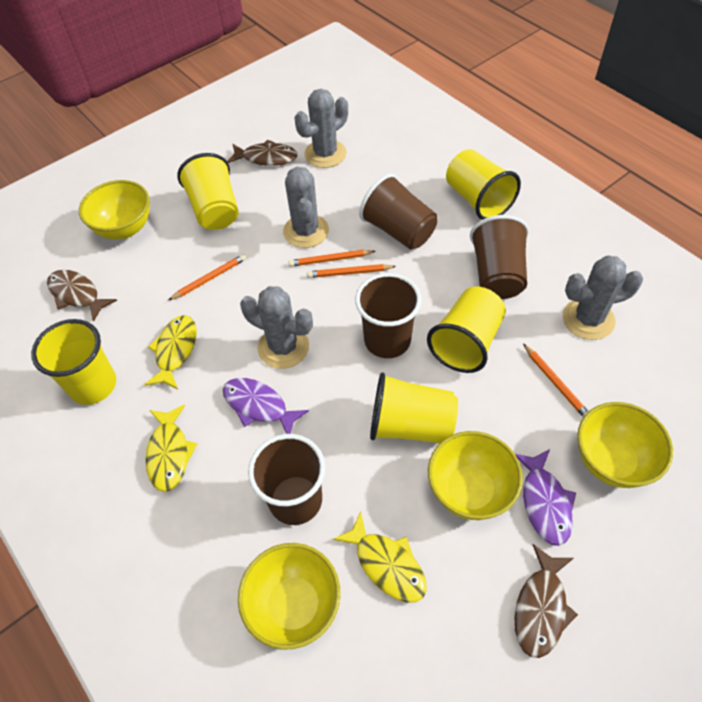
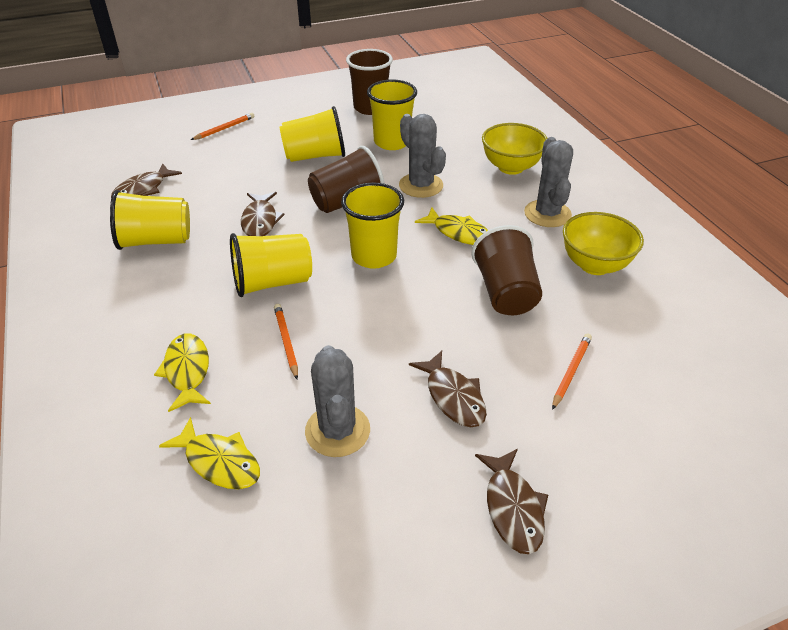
brown cup: 4 -> 3
brown fish: 3 -> 4
grey cactus: 4 -> 3
orange pencil: 4 -> 3
purple fish: 2 -> 0
yellow bowl: 4 -> 2

